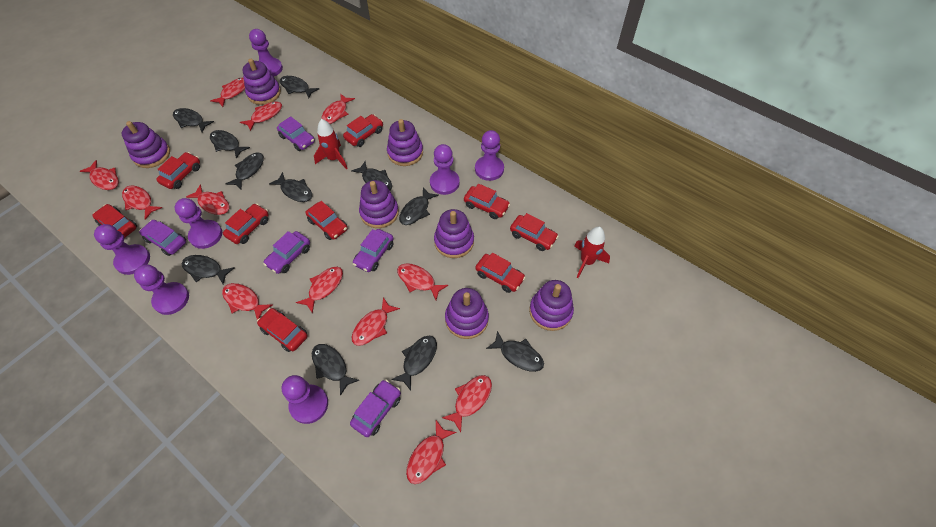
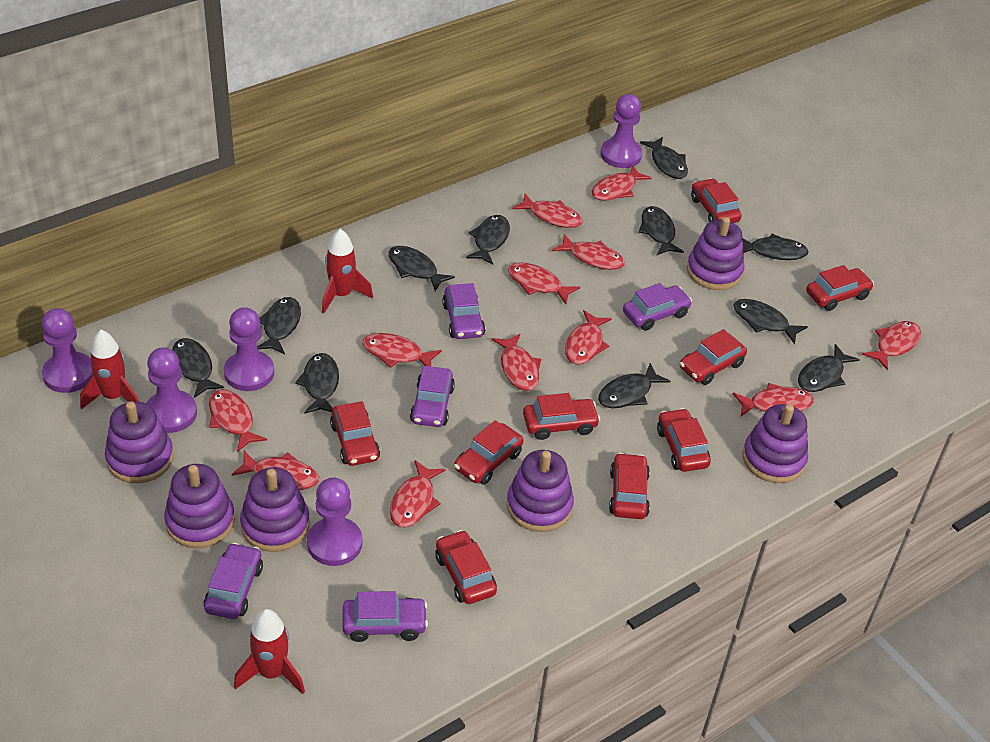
purple pawn: 7 -> 5
purple stacking toy: 7 -> 6
red rocket: 2 -> 3

